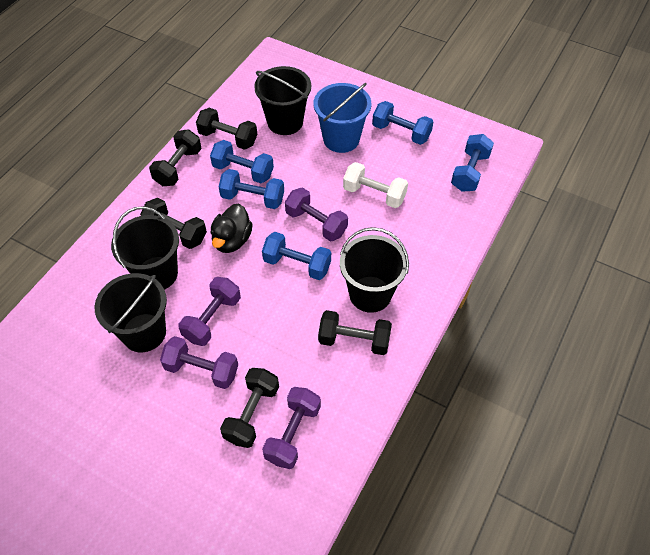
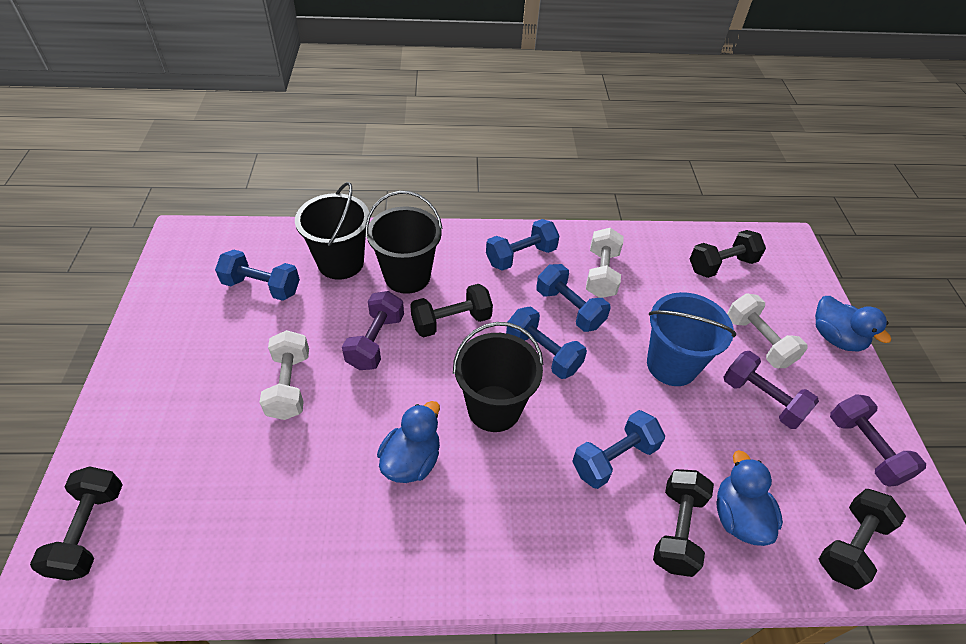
black bucket: 4 -> 3
black duck: 1 -> 0
blue duck: 0 -> 3
purple dumbbell: 4 -> 3
white dumbbell: 1 -> 3

